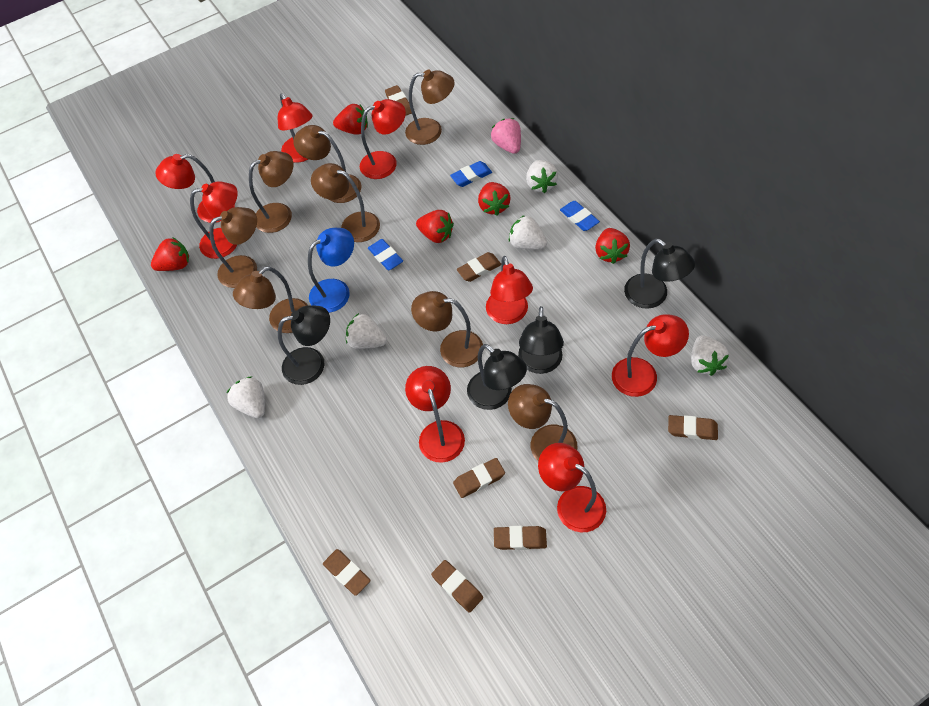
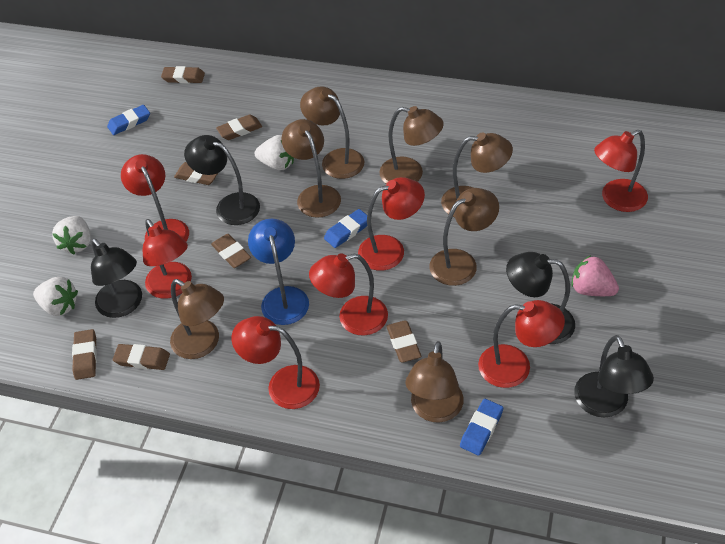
brown lamp: 8 -> 7
red lamp: 8 -> 7
red strawberry: 5 -> 0
white strawberry: 5 -> 3

